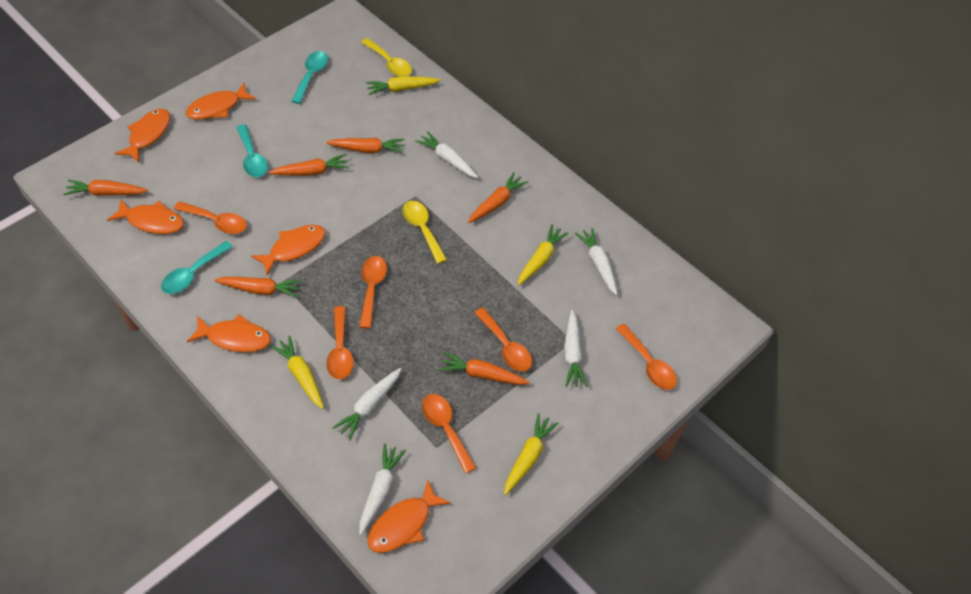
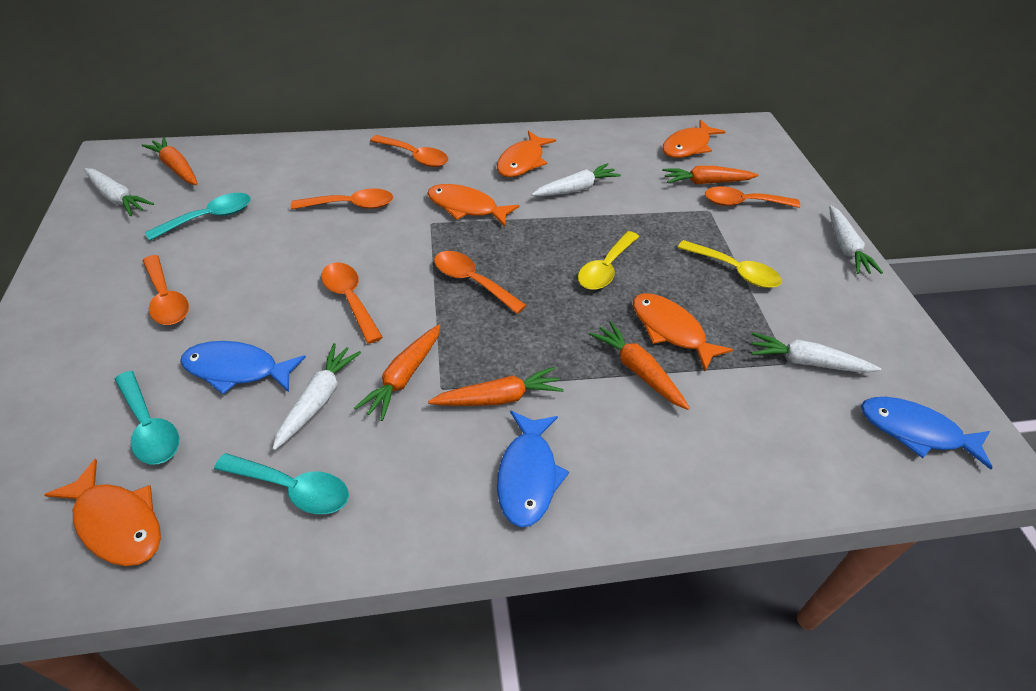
blue fish: 0 -> 3
orange carrot: 6 -> 5
orange fish: 6 -> 5
yellow carrot: 4 -> 0

